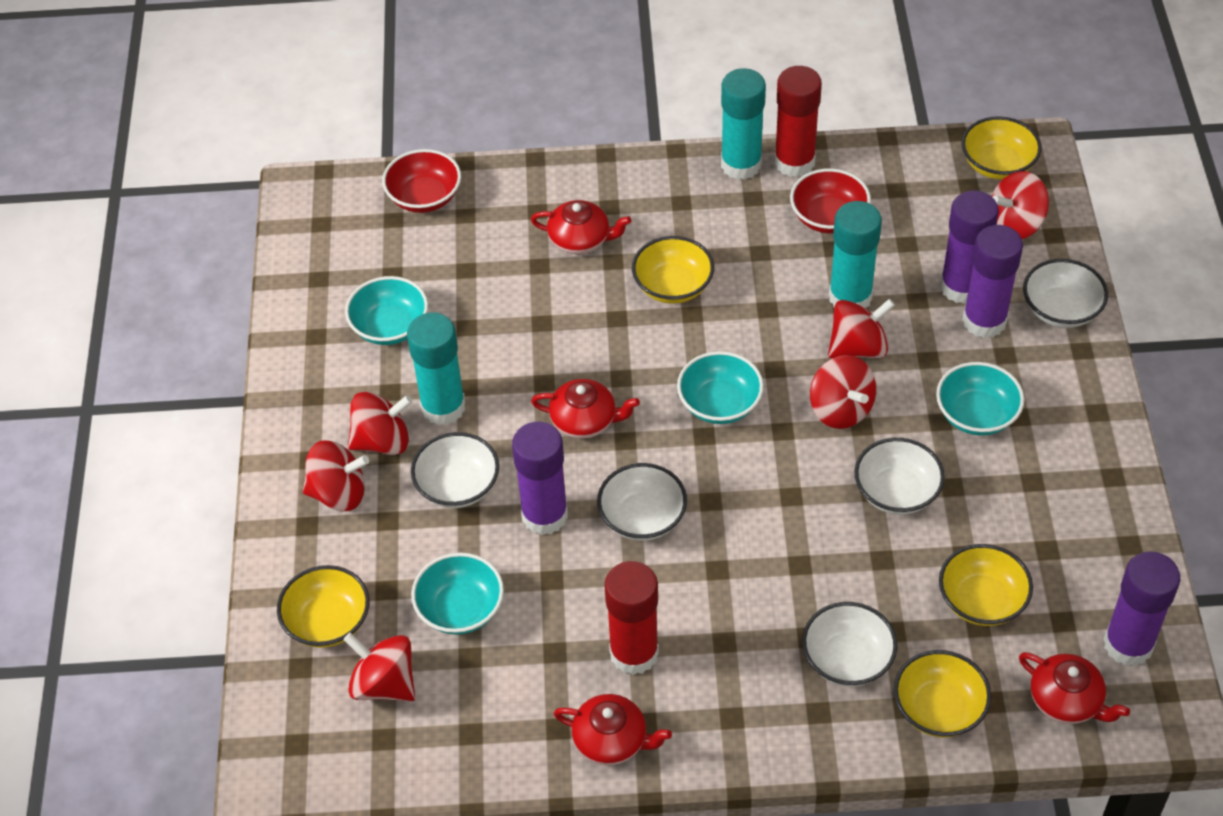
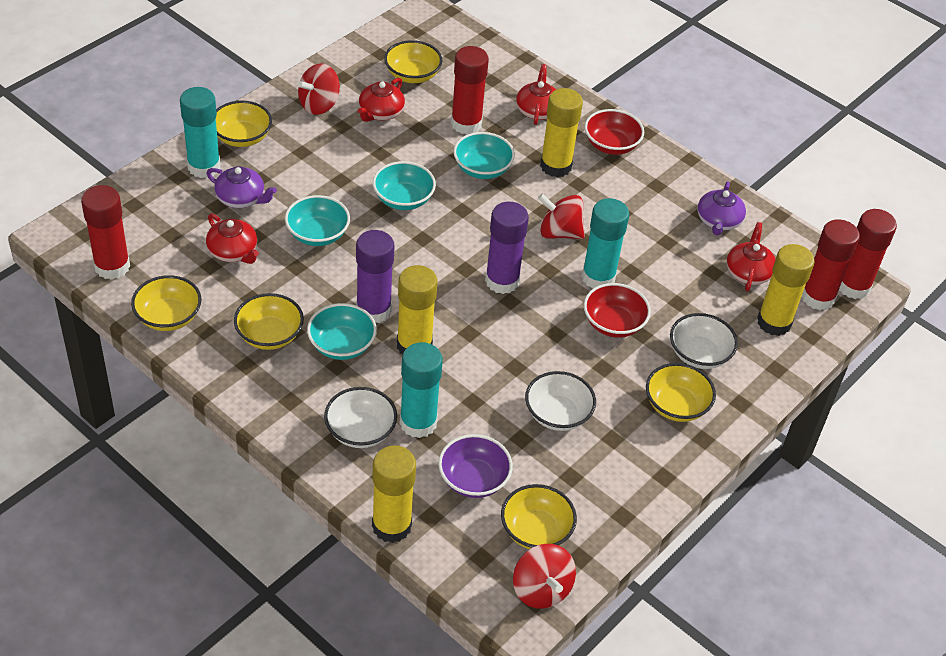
purple bowl: 0 -> 1
purple glue stick: 4 -> 2
purple teapot: 0 -> 2
red glue stick: 2 -> 4
red spinning top: 6 -> 3
white bowl: 5 -> 3
yellow bowl: 5 -> 6
yellow glue stick: 0 -> 4

